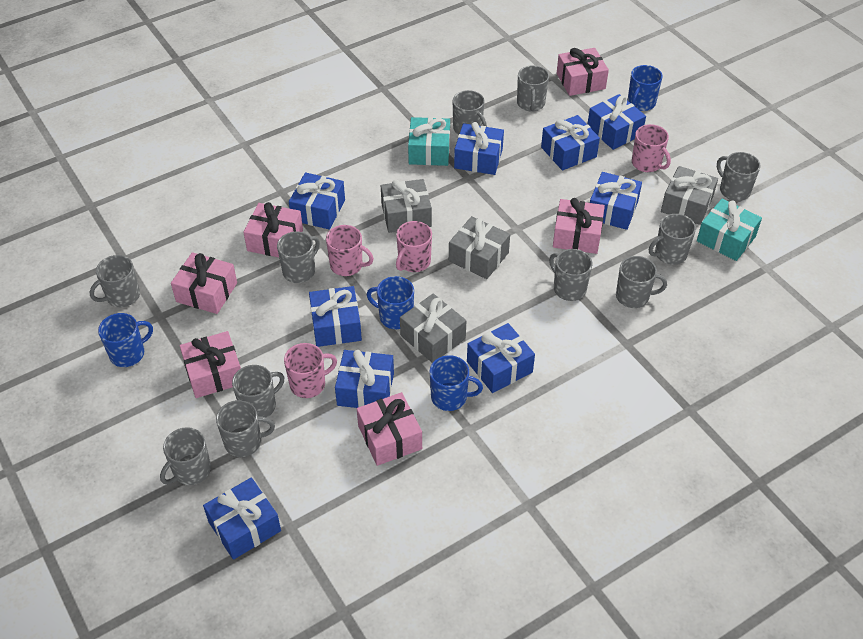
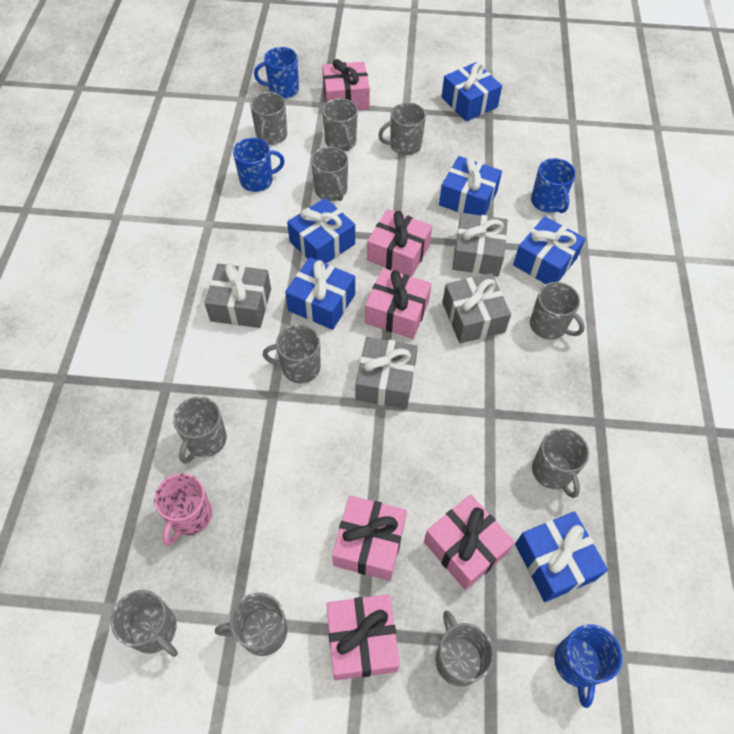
blue gift: 9 -> 6
pink mug: 4 -> 1
turquoise gift: 2 -> 0

